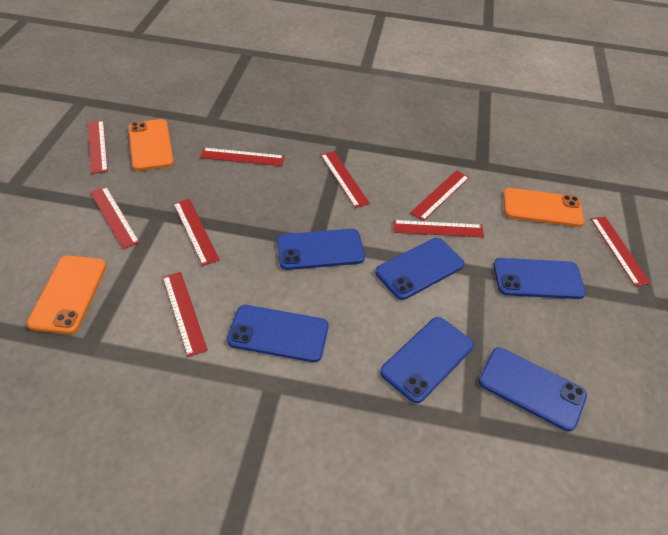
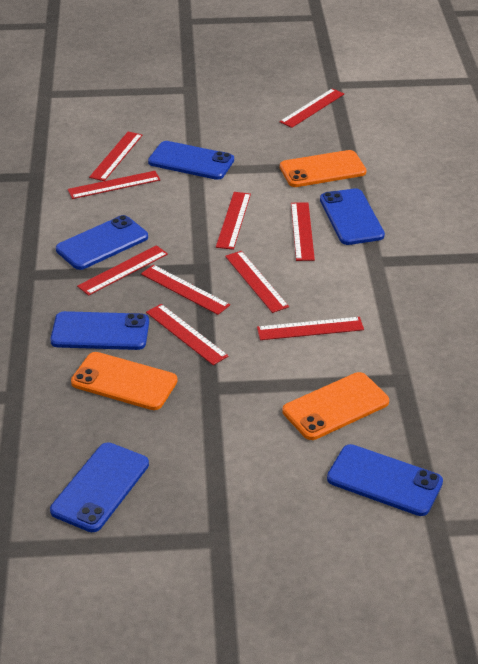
red ruler: 9 -> 10

